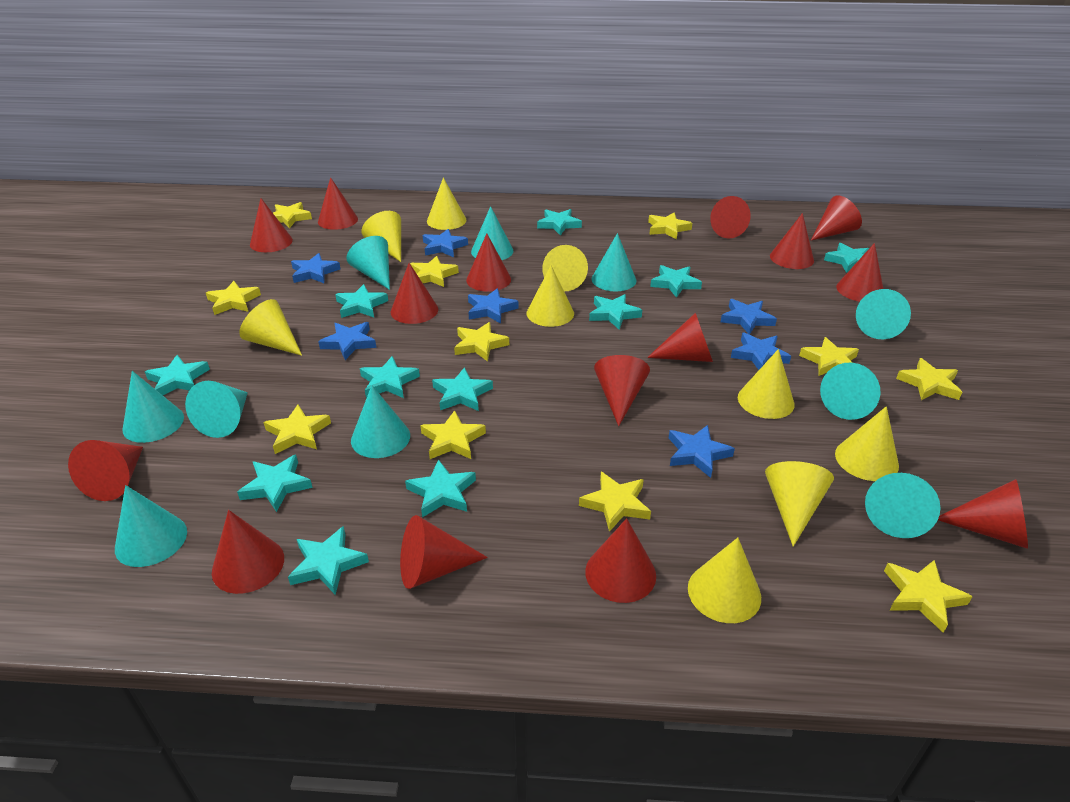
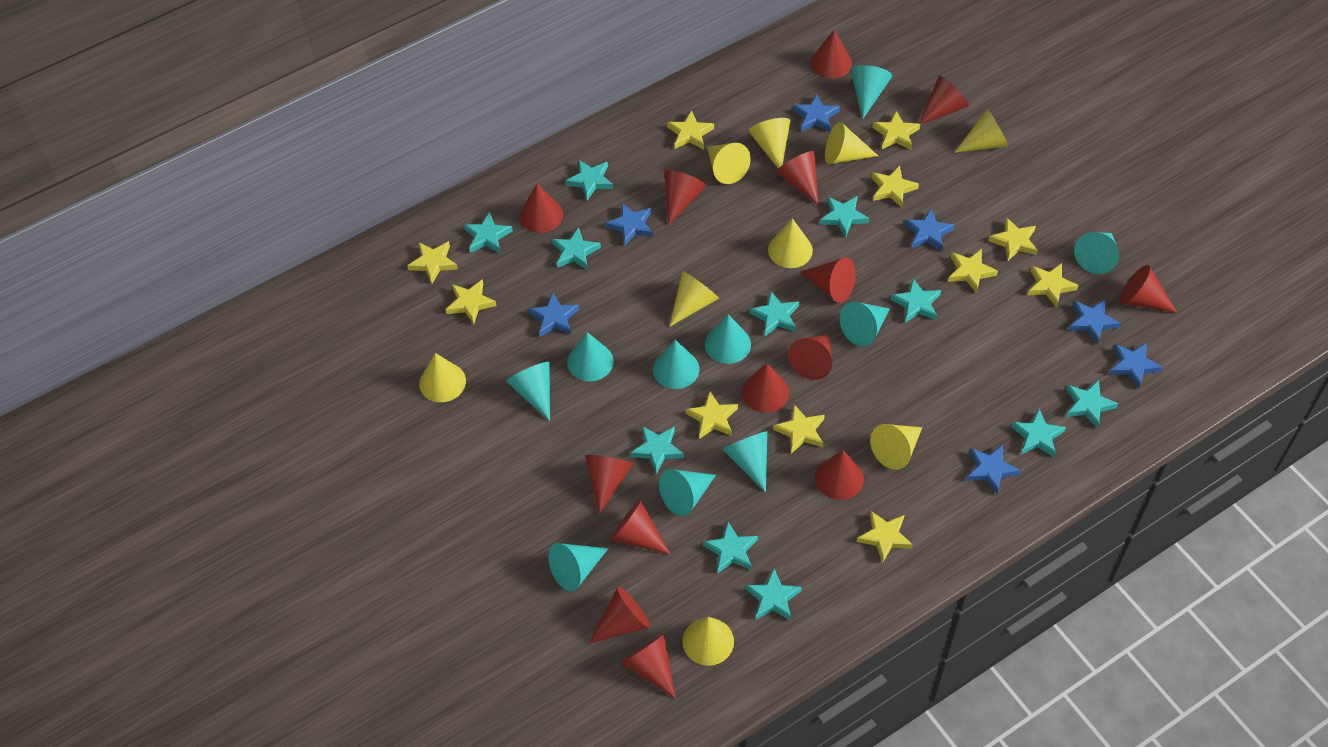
red cone: 15 -> 14

